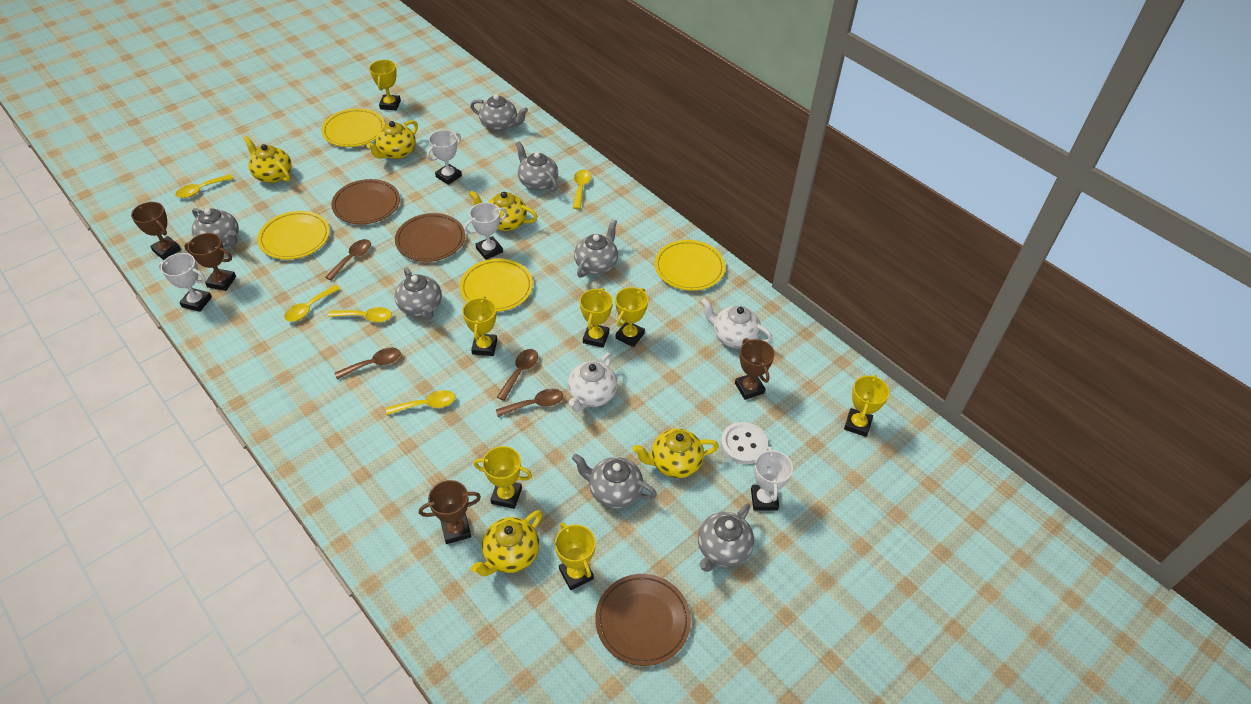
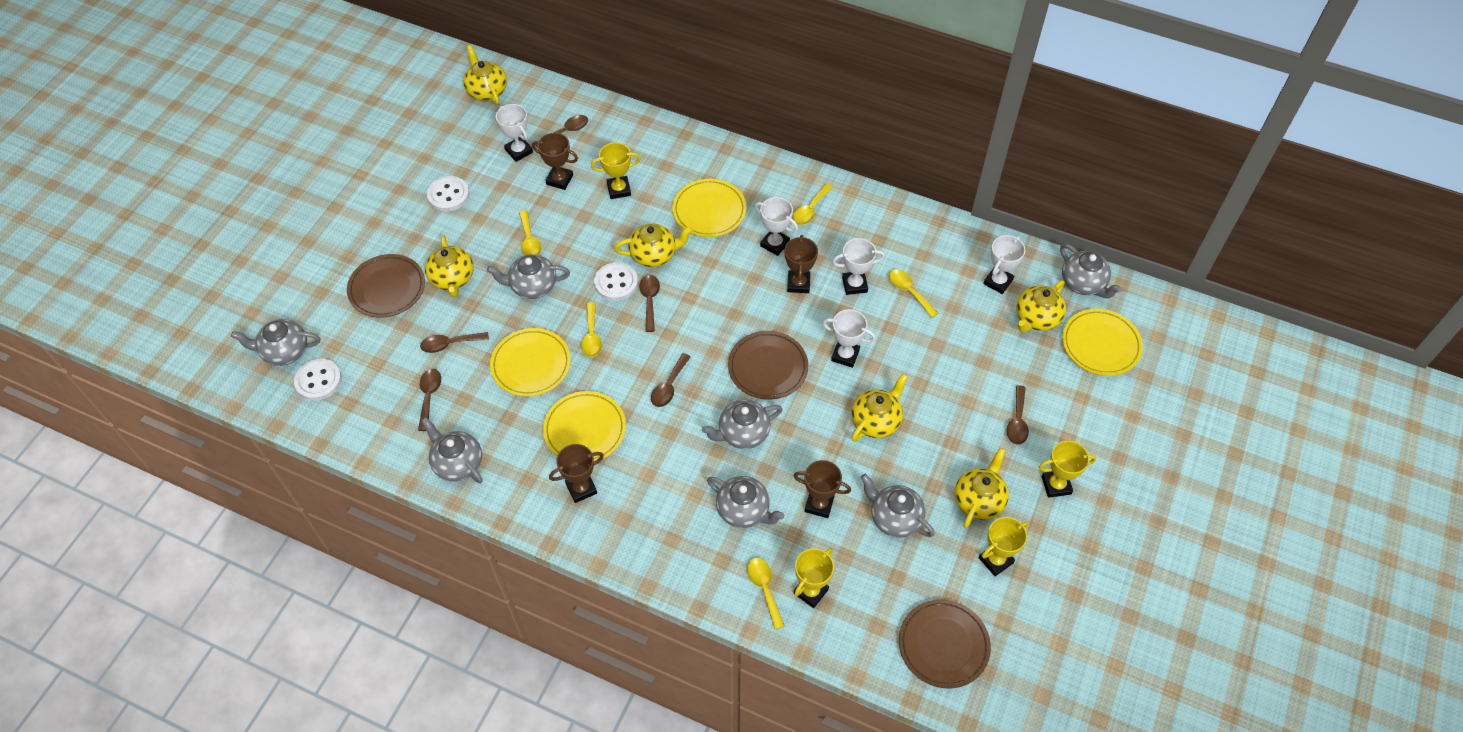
brown spoon: 4 -> 6
white button: 1 -> 3
white teapot: 2 -> 0
white trophy: 4 -> 5
yellow teapot: 5 -> 6
yellow trophy: 7 -> 4

